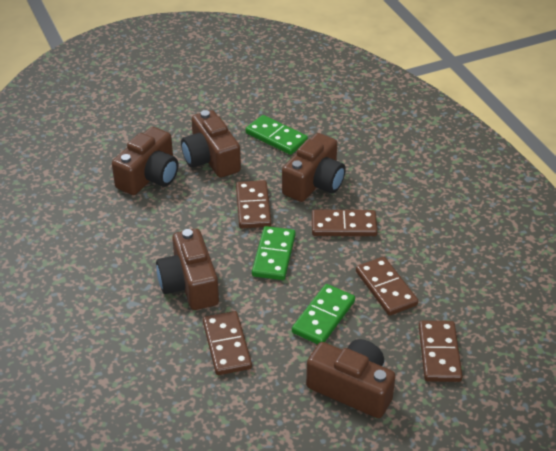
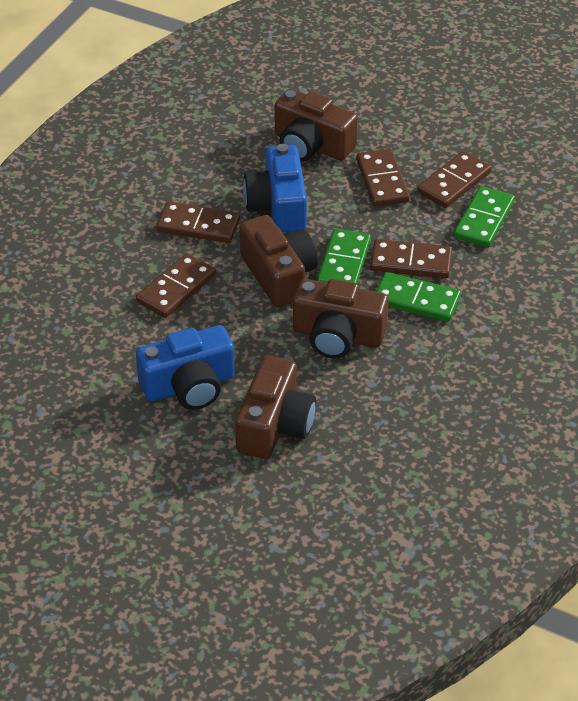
blue camera: 0 -> 2
brown camera: 5 -> 4

